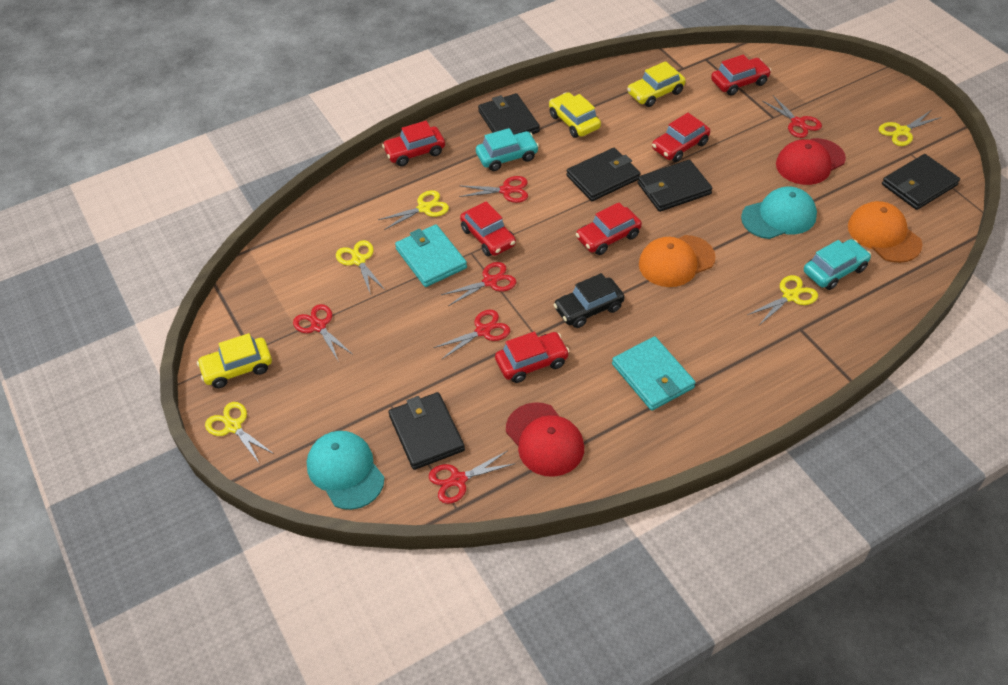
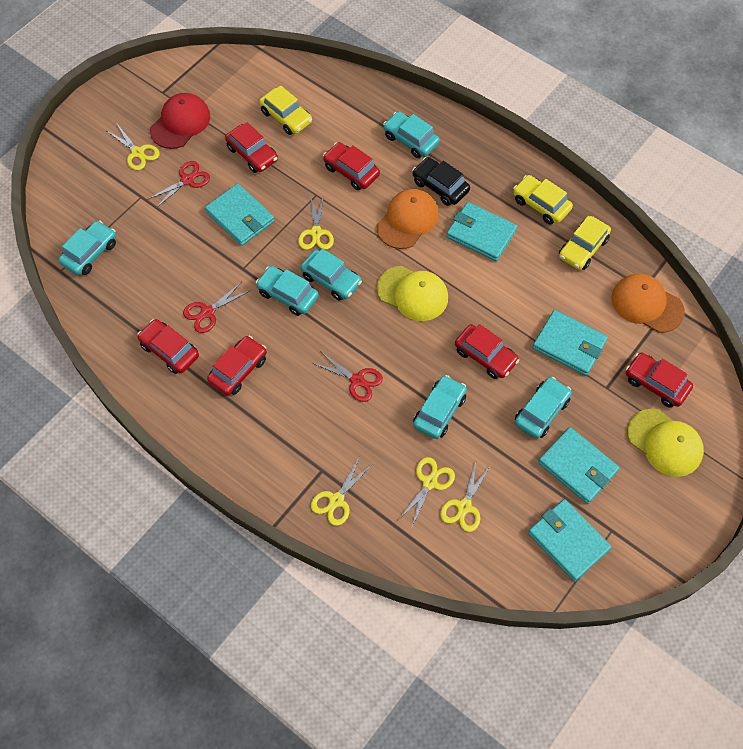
black wallet: 5 -> 0
red cap: 2 -> 1
red scissors: 6 -> 3
turquoise cap: 2 -> 0
turquoise car: 2 -> 6
turquoise wallet: 2 -> 5
yellow cap: 0 -> 2

